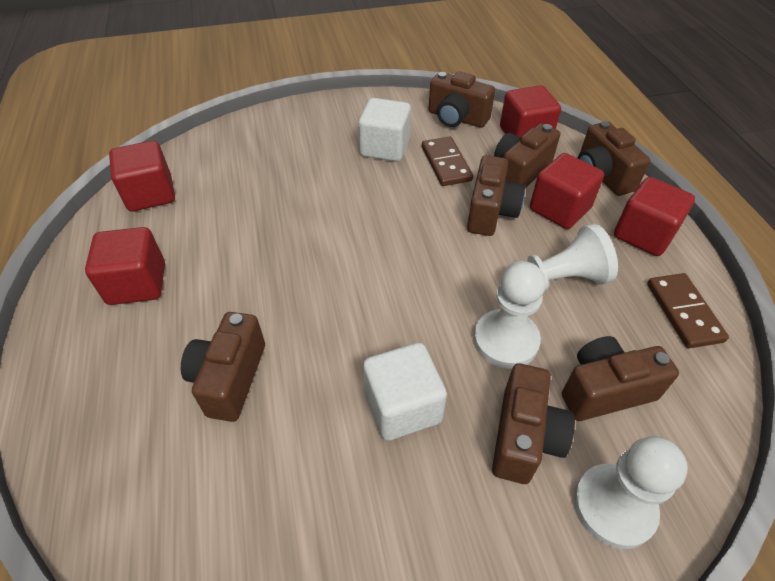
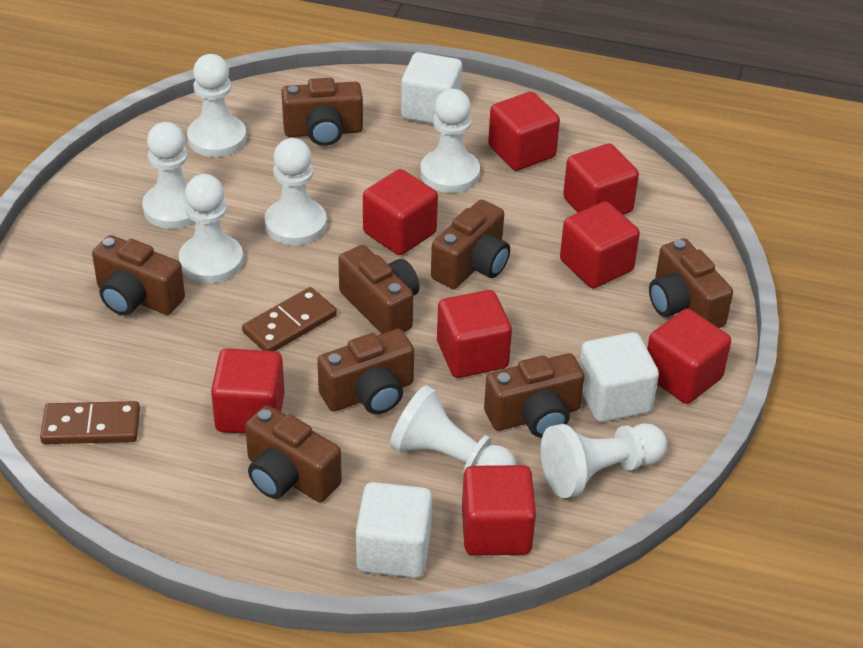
brown camera: 7 -> 8
red cube: 5 -> 8
white cube: 2 -> 3
white pawn: 3 -> 7

